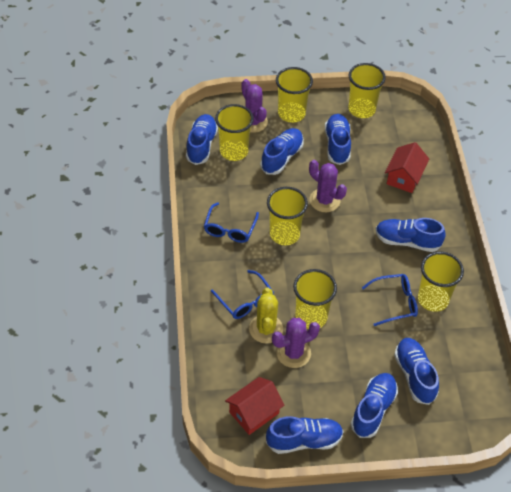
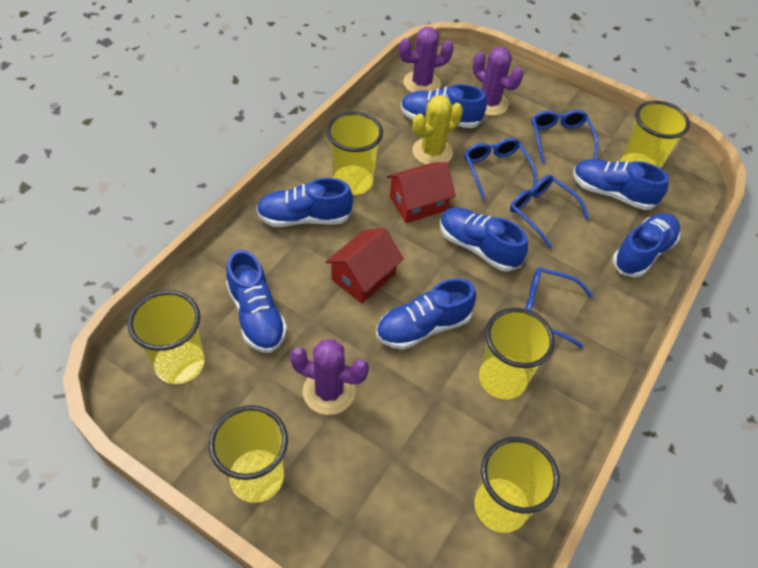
blue glasses: 3 -> 4

